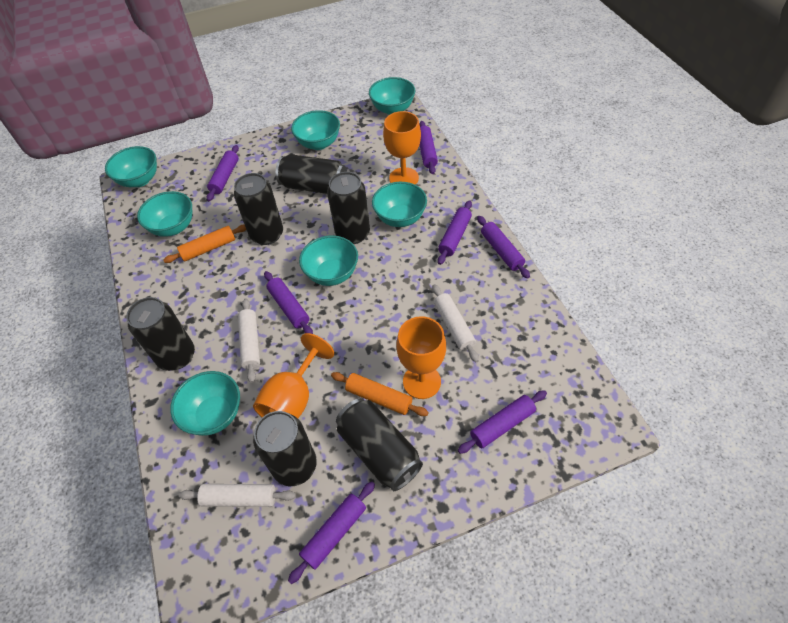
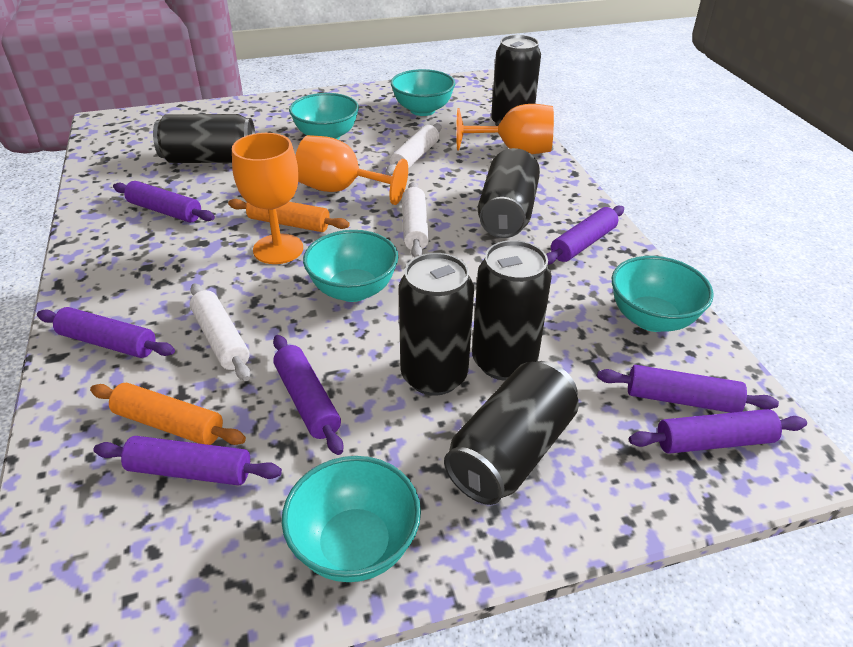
turquoise bowl: 7 -> 5

